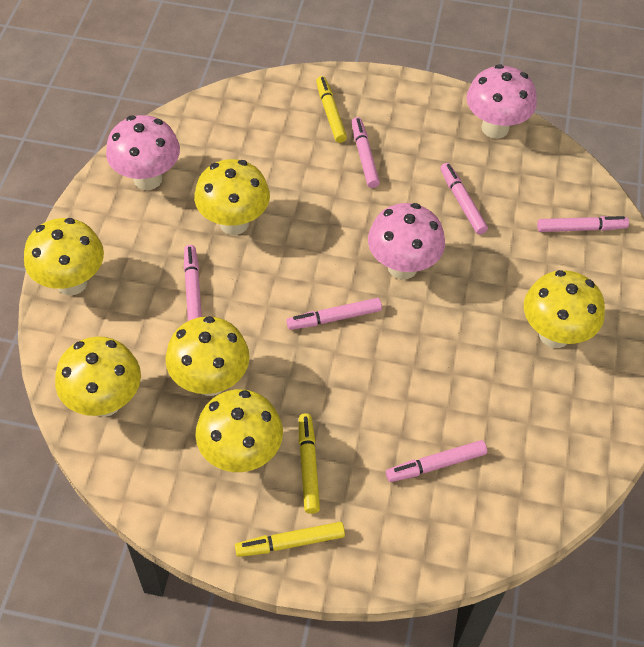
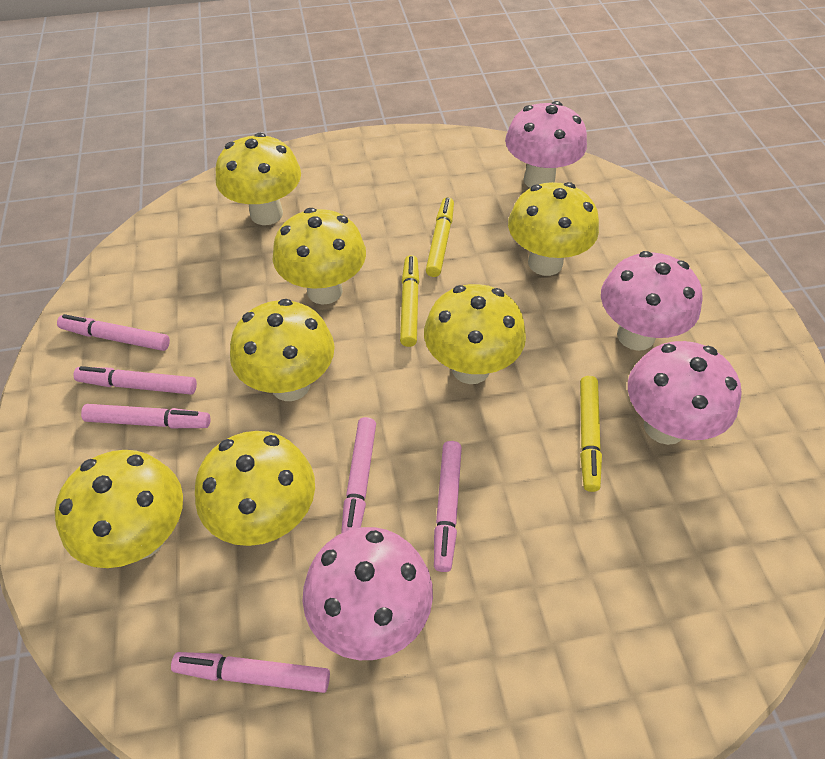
pink mushroom: 3 -> 4
yellow mushroom: 6 -> 7

